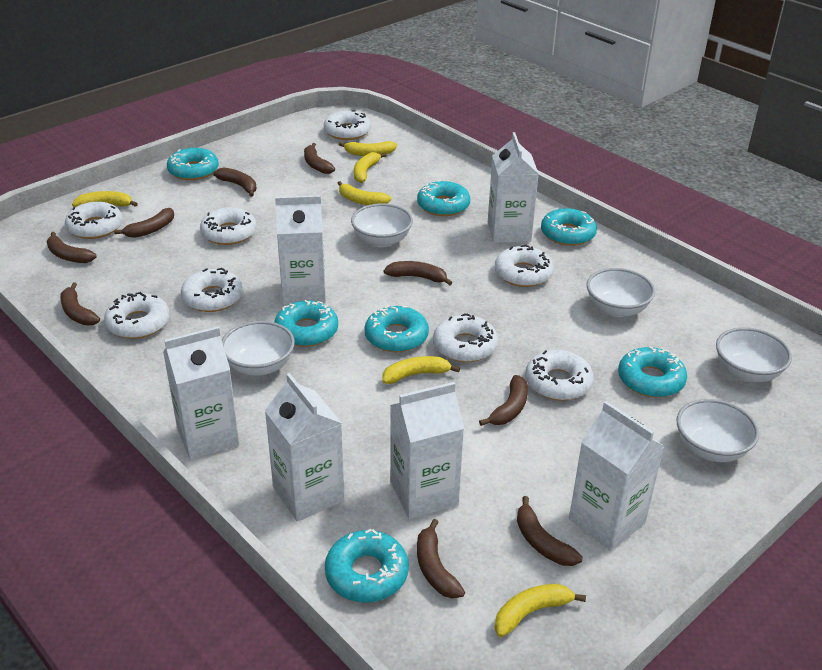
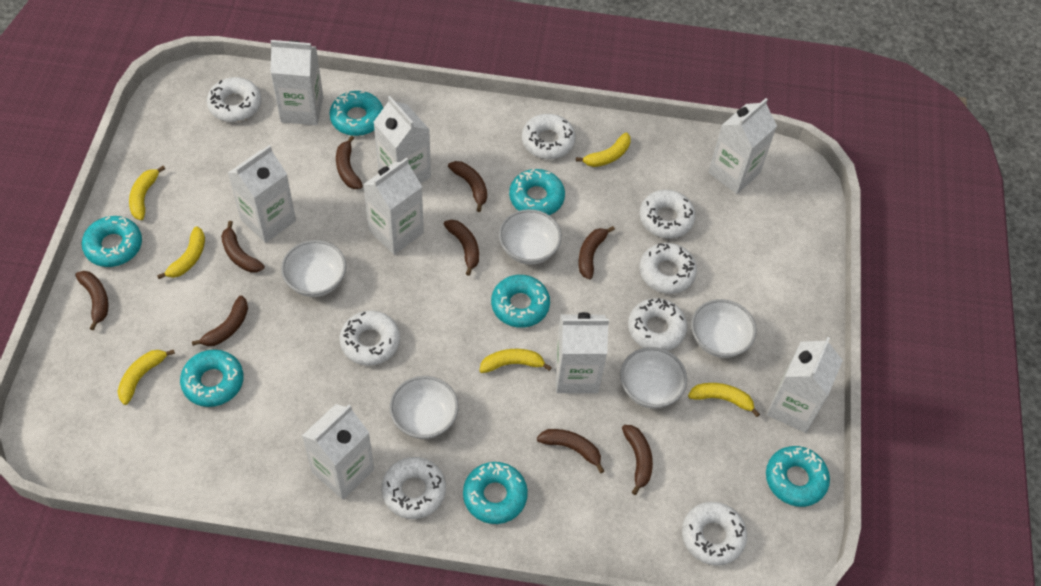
white carton: 6 -> 8

